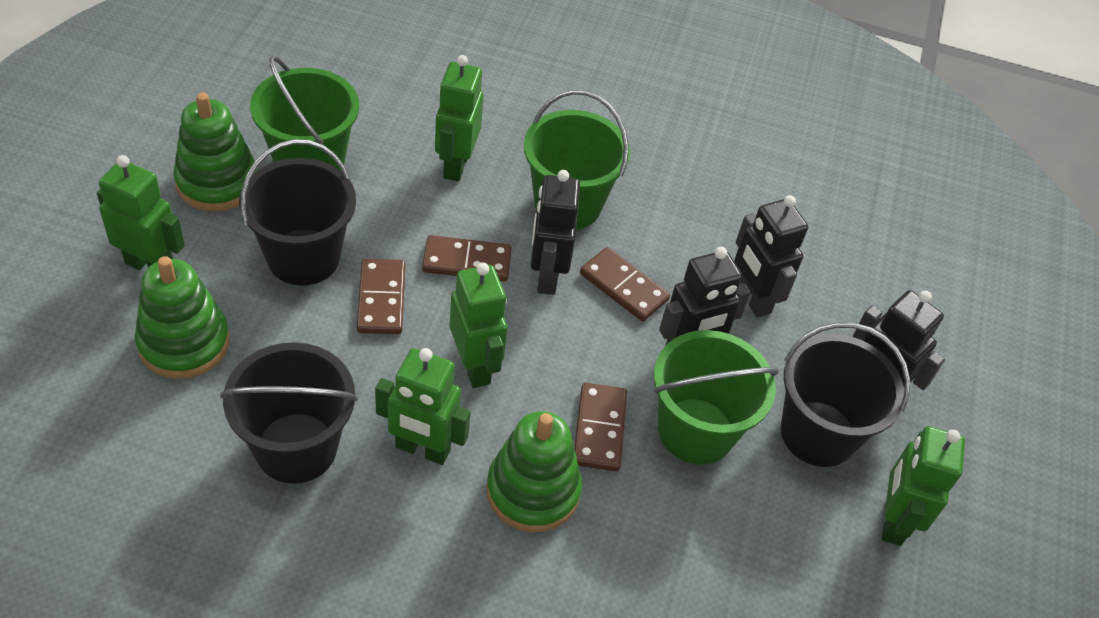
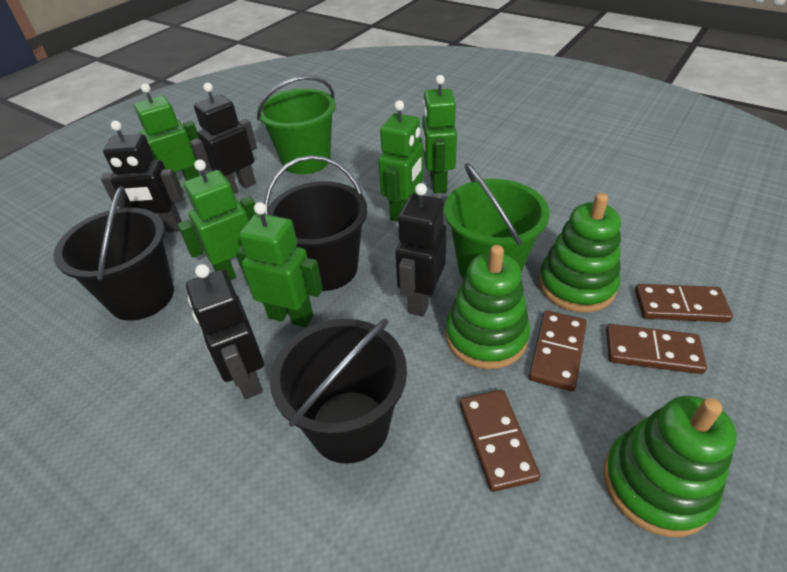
green bucket: 3 -> 2

